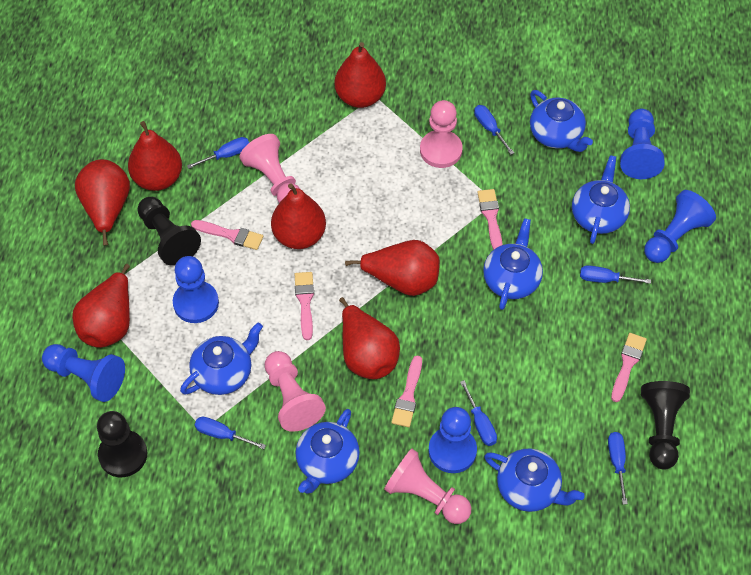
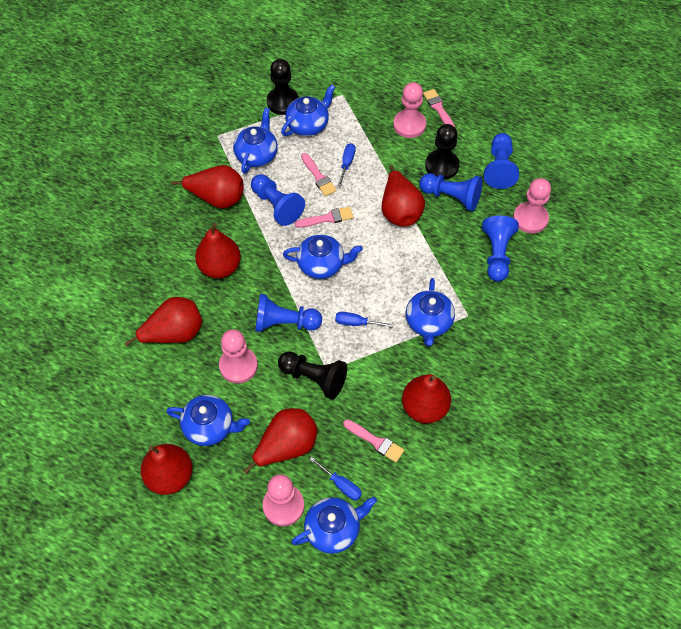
blue screwdriver: 6 -> 3
pink brush: 5 -> 4

